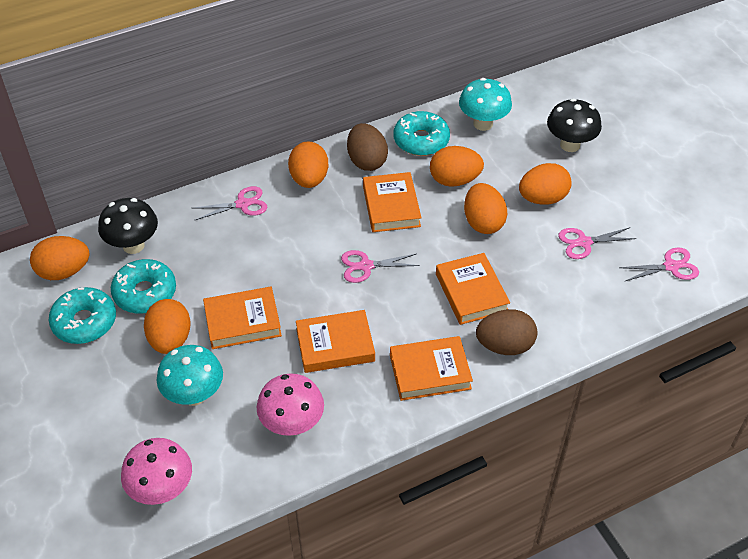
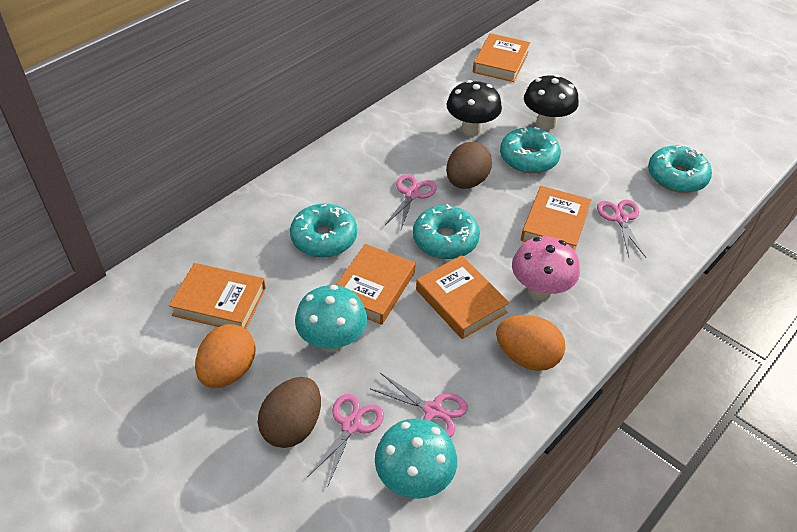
orange egg: 6 -> 2
pink mushroom: 2 -> 1
turquoise donut: 3 -> 4

